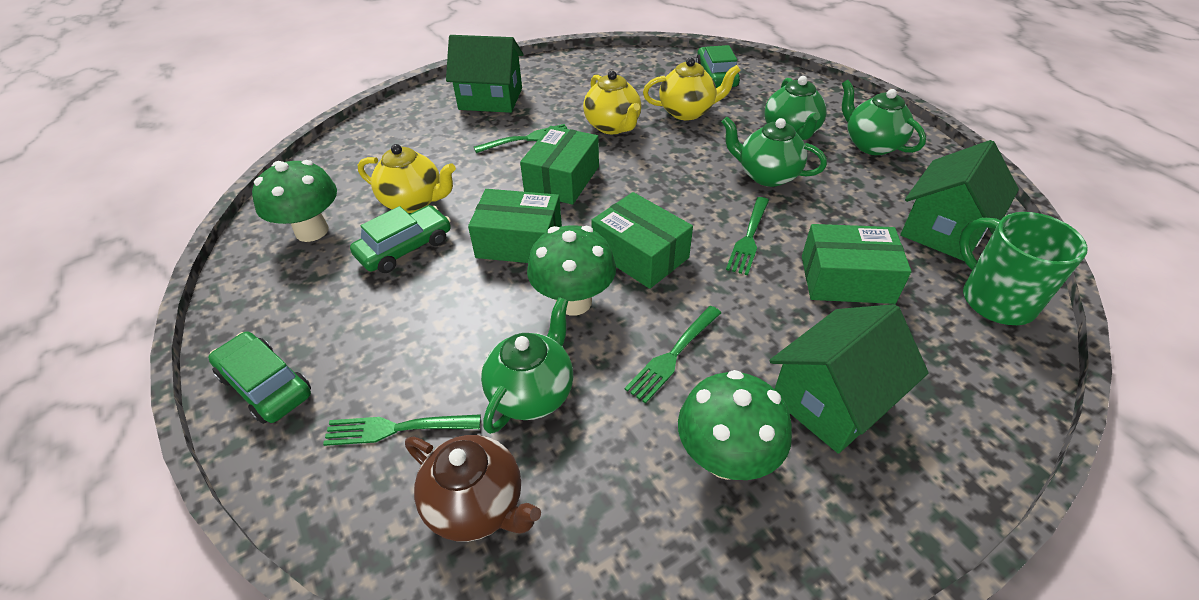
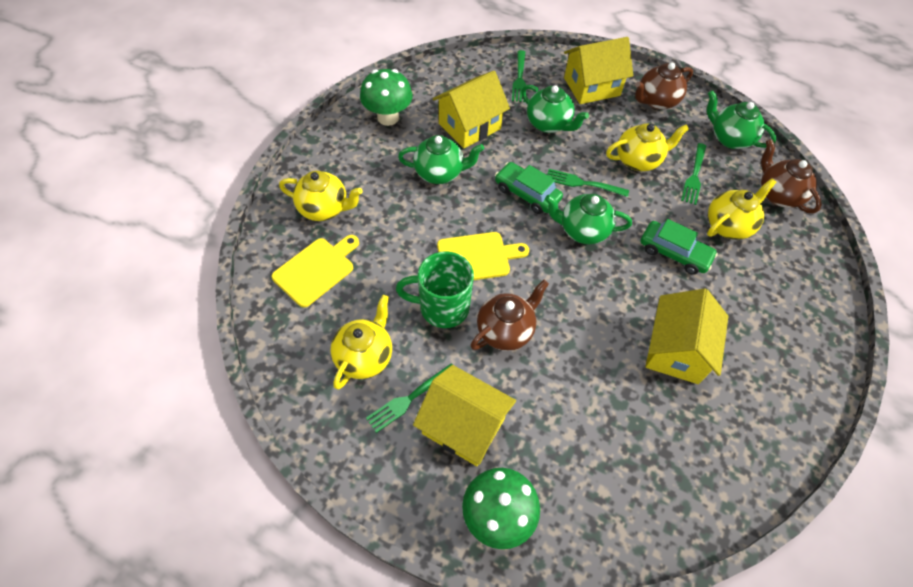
brown teapot: 1 -> 3
green box: 4 -> 0
green car: 3 -> 2
green house: 3 -> 0
green mushroom: 3 -> 2
yellow cutting board: 0 -> 2
yellow house: 0 -> 4
yellow teapot: 3 -> 4

